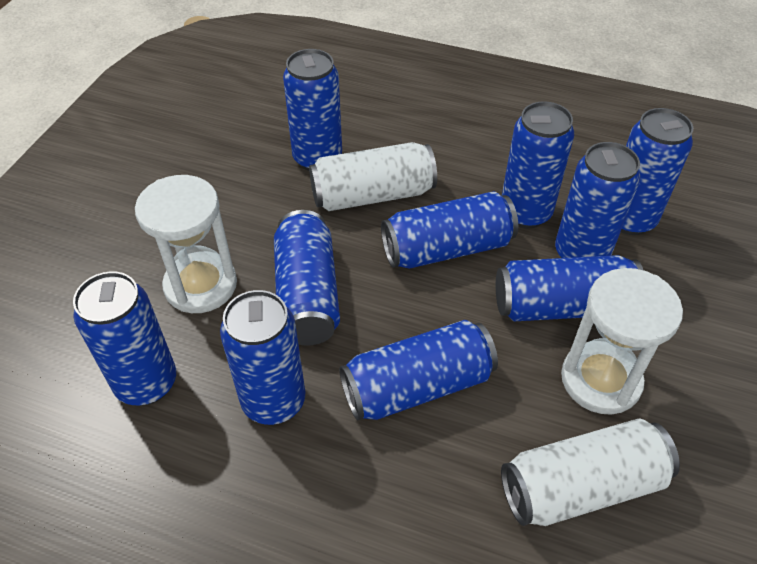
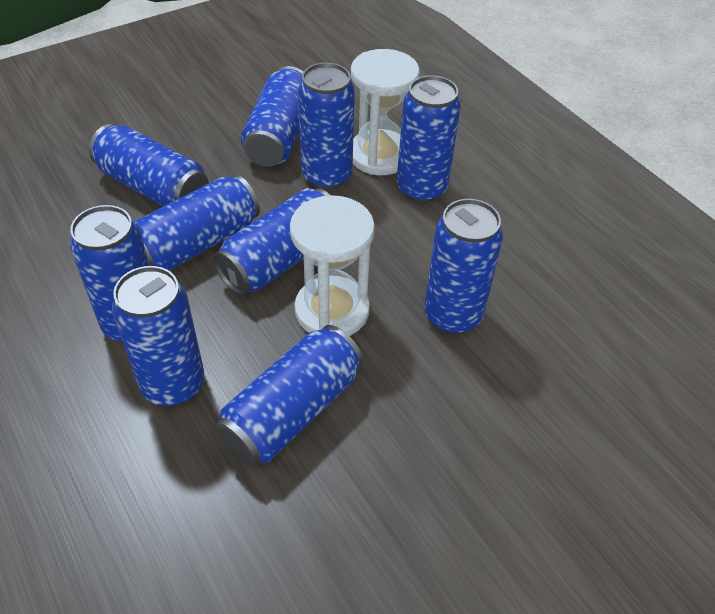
white can: 2 -> 0

